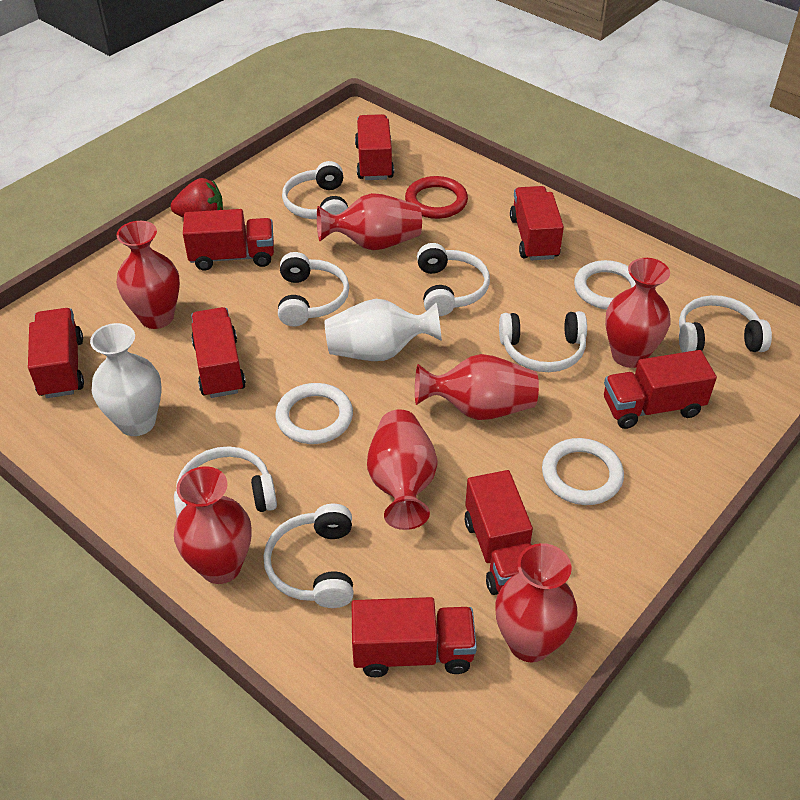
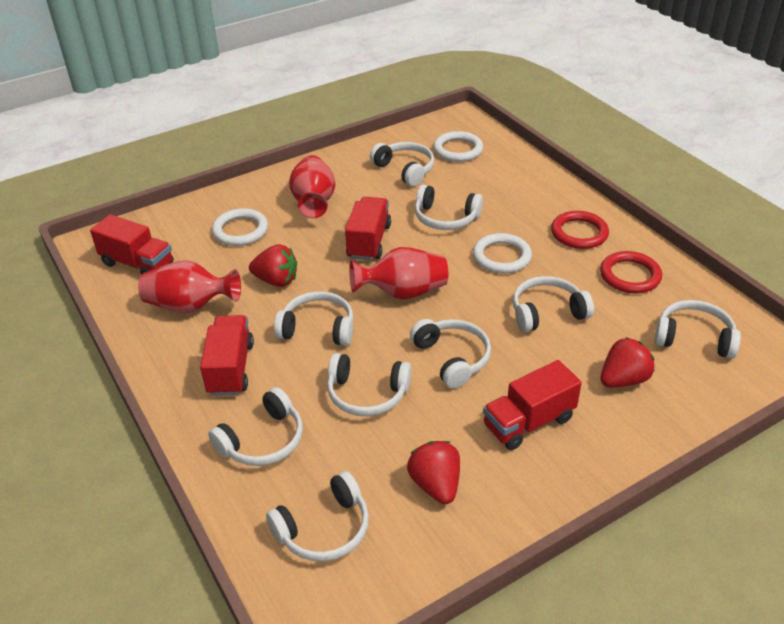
red ring: 1 -> 2
red strawberry: 1 -> 3
red truck: 8 -> 4
red vase: 7 -> 3
white headphones: 7 -> 9
white vase: 2 -> 0

